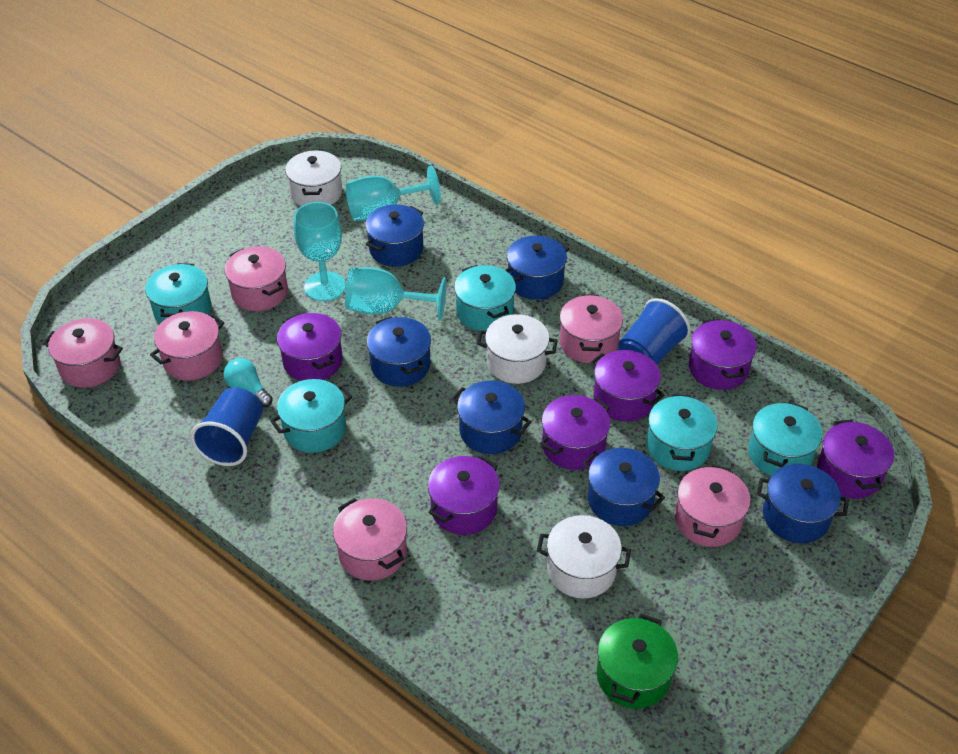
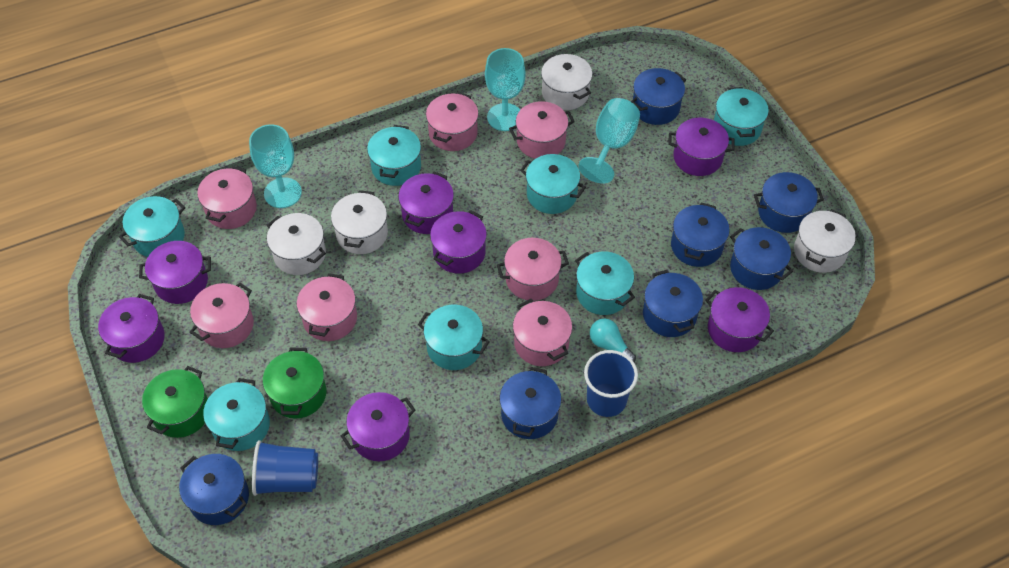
blue pot: 6 -> 7
green pot: 1 -> 2
pink pot: 6 -> 7
purple pot: 6 -> 7
turquoise pot: 5 -> 7
white pot: 3 -> 4

